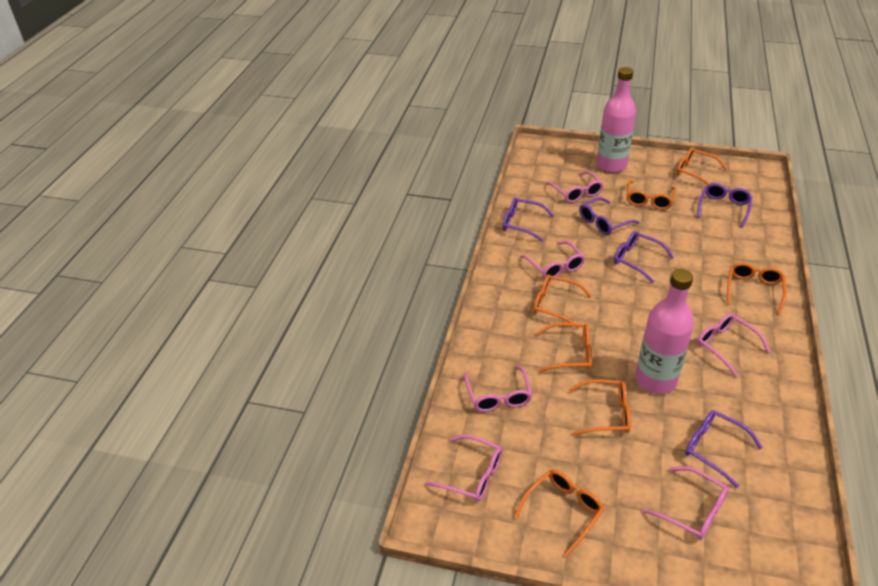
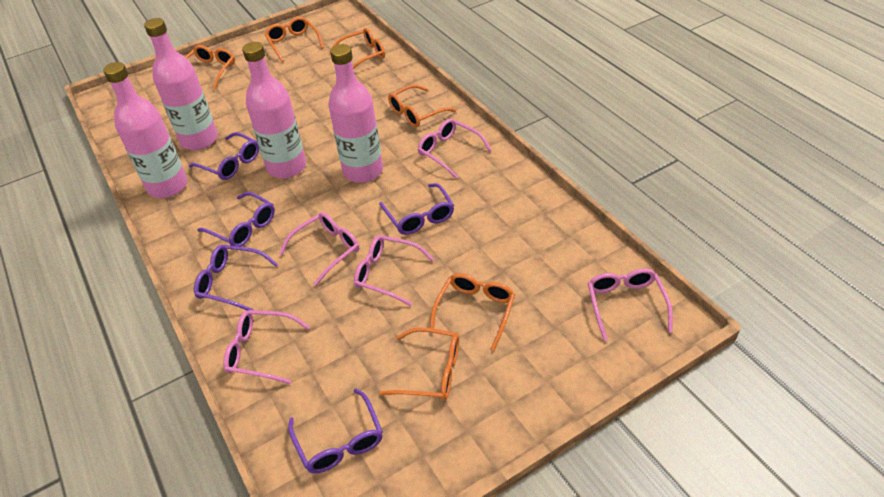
orange glasses: 7 -> 6
pink bottle: 2 -> 4
pink glasses: 6 -> 5

